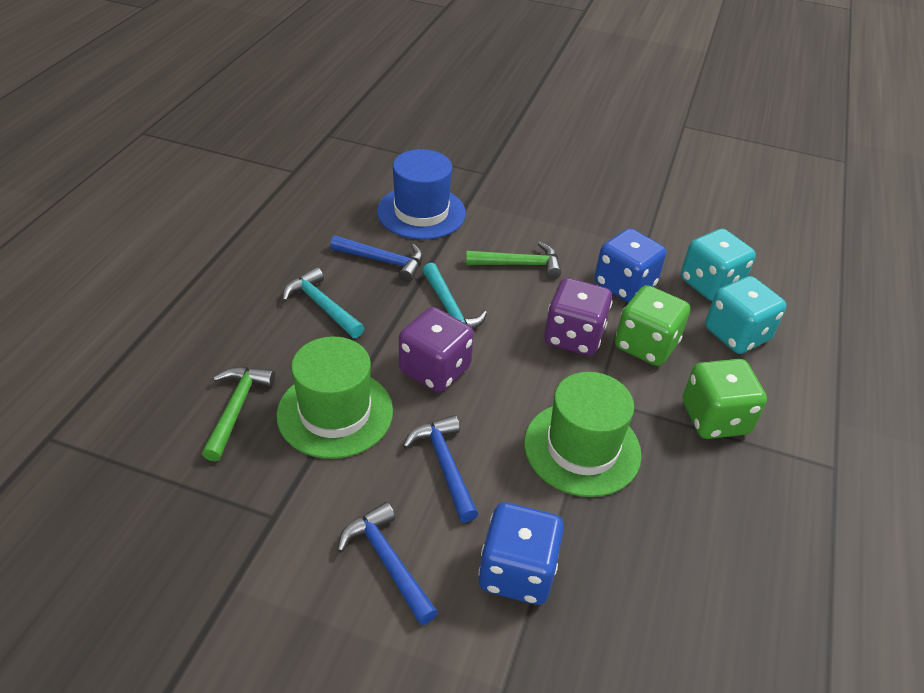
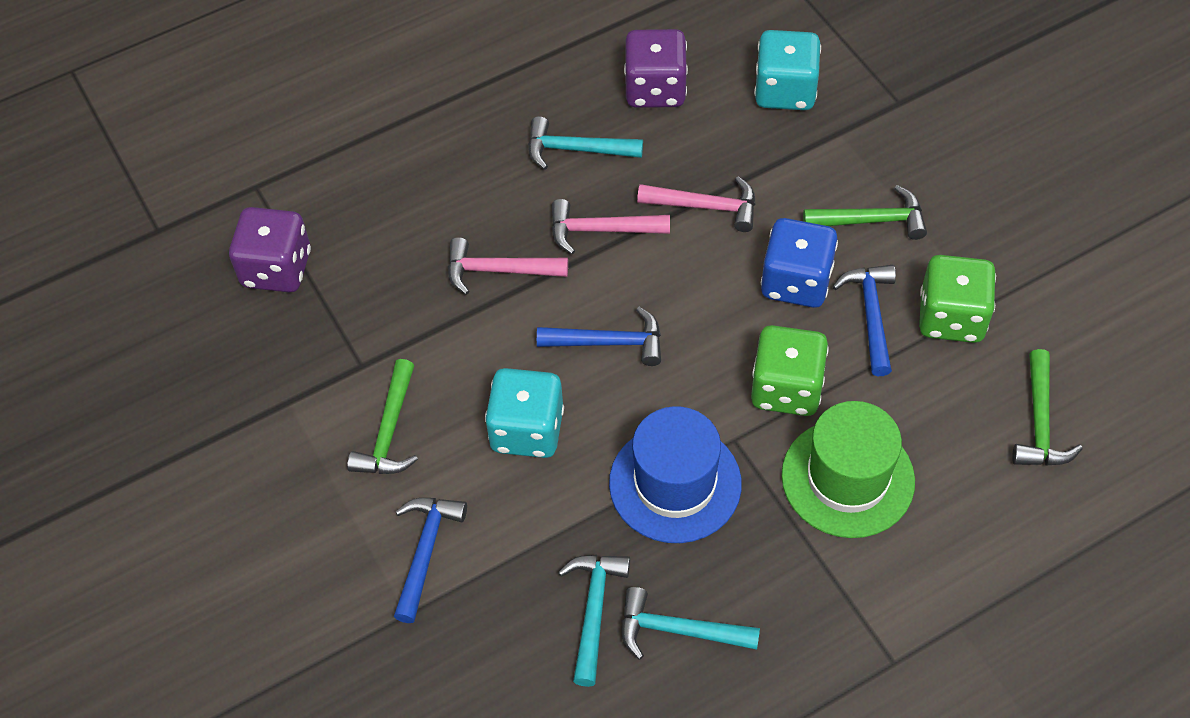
blue dice: 2 -> 1
green hammer: 2 -> 3
green hat: 2 -> 1
pink hammer: 0 -> 3
turquoise hammer: 2 -> 3

